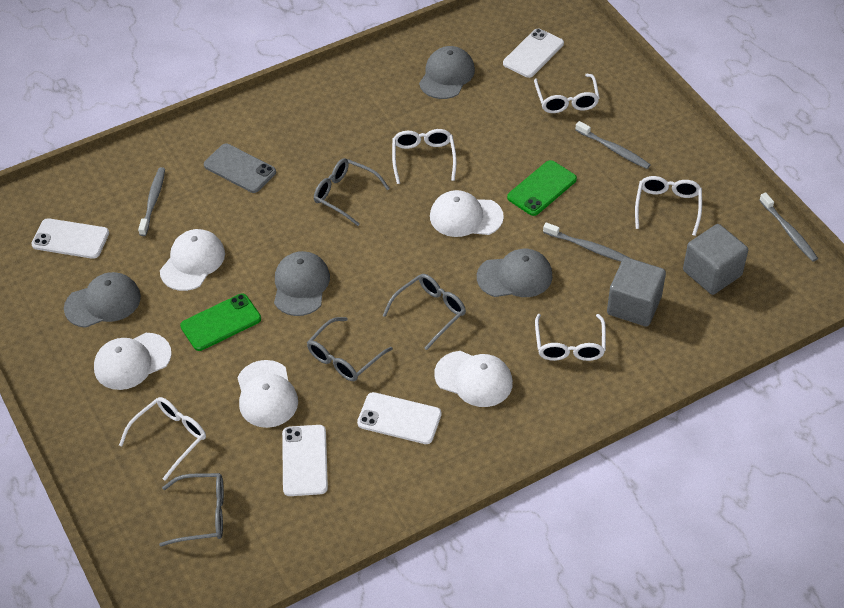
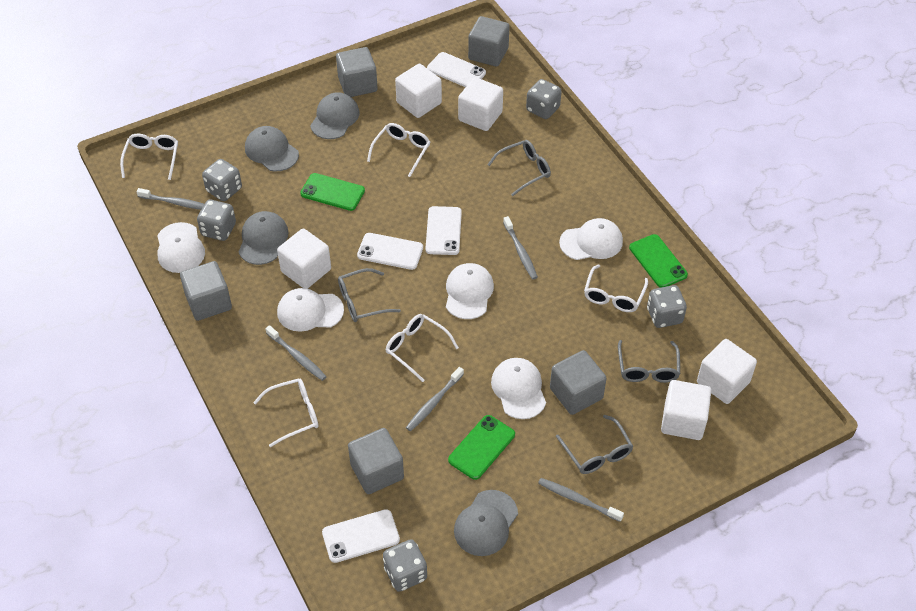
green phone: 2 -> 3
grey cube: 2 -> 5
grey dice: 0 -> 5
grey phone: 1 -> 0
grey toothbrush: 4 -> 5
white cube: 0 -> 5

